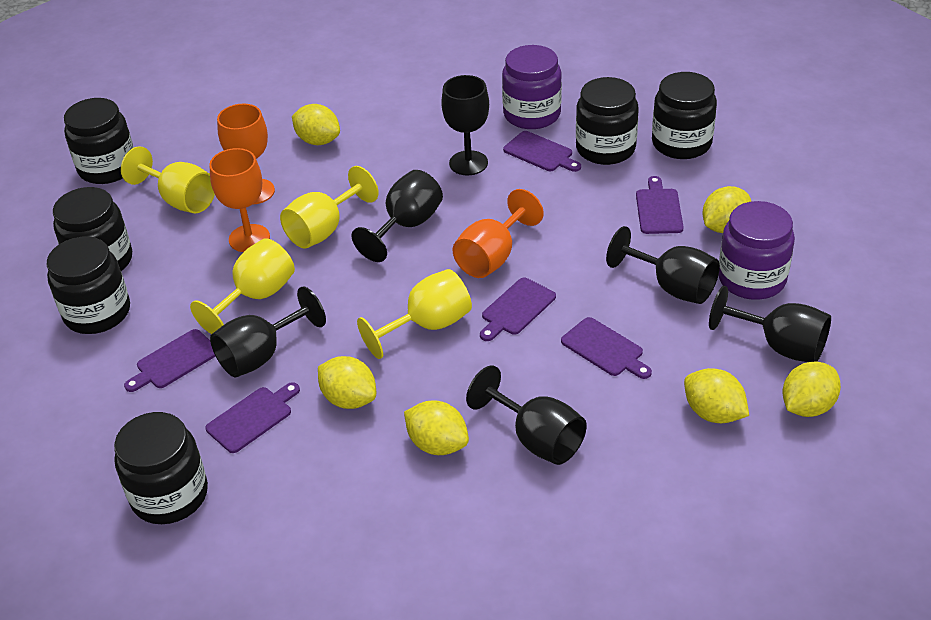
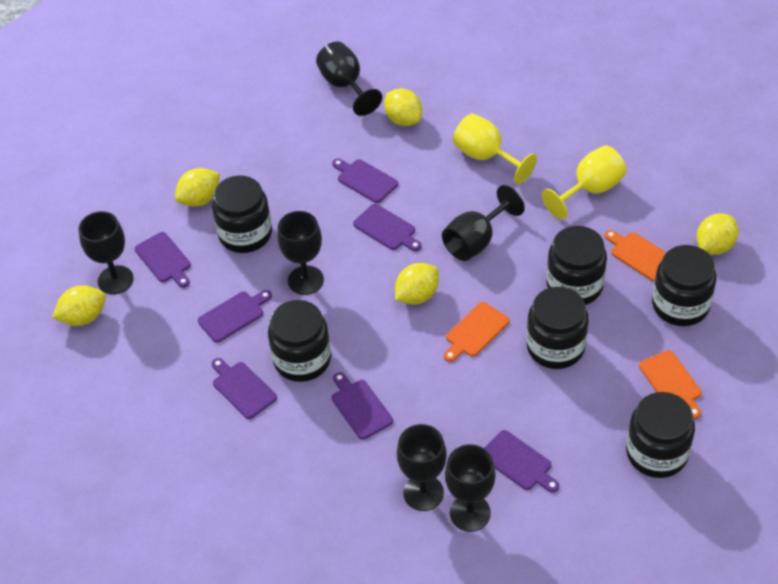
orange cutting board: 0 -> 3
orange goblet: 3 -> 0
purple cutting board: 6 -> 7
purple jar: 2 -> 0
yellow goblet: 4 -> 2
yellow lemon: 6 -> 5

